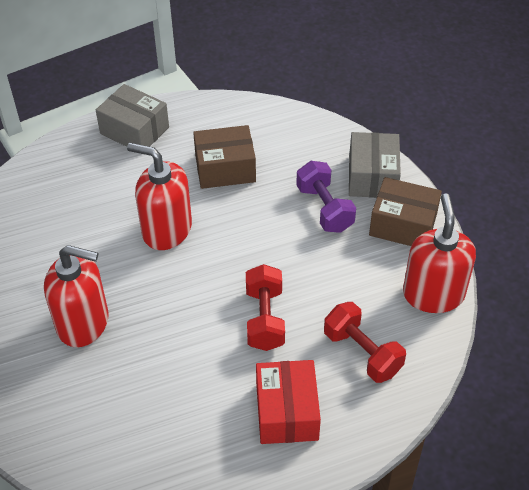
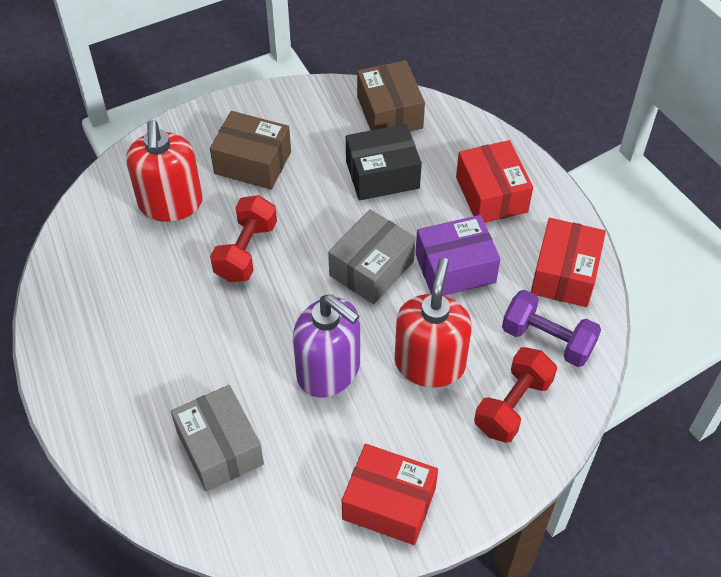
black box: 0 -> 1
purple box: 0 -> 1
purple soap dispenser: 0 -> 1
red box: 1 -> 3
red soap dispenser: 3 -> 2

